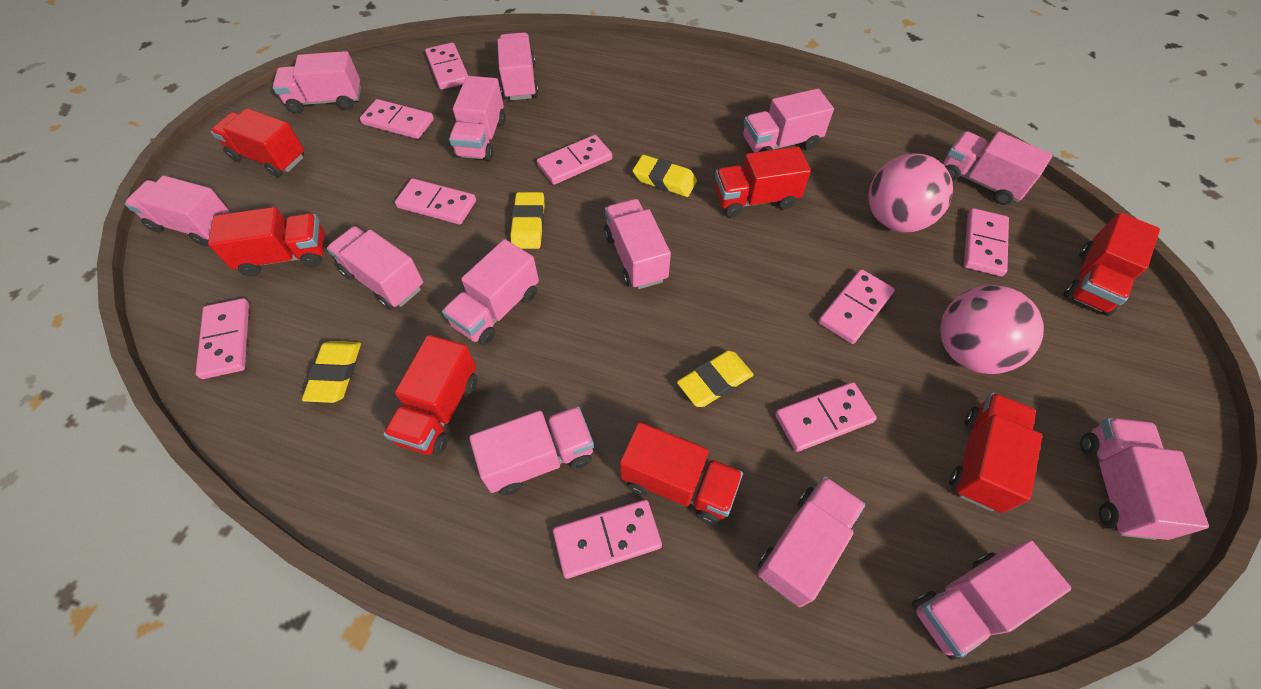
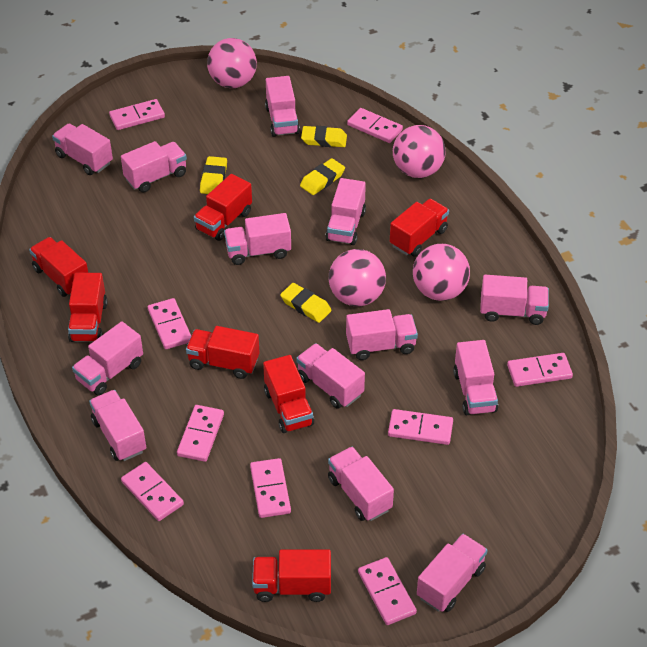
pink ball: 2 -> 4

